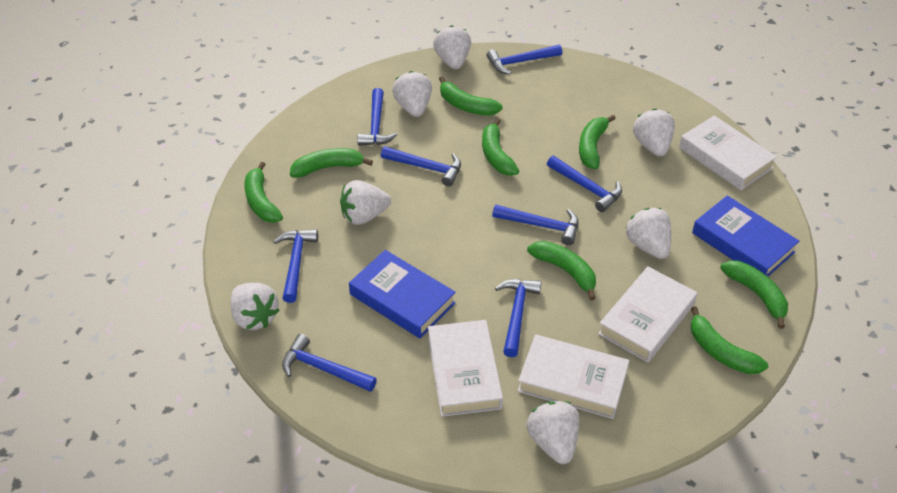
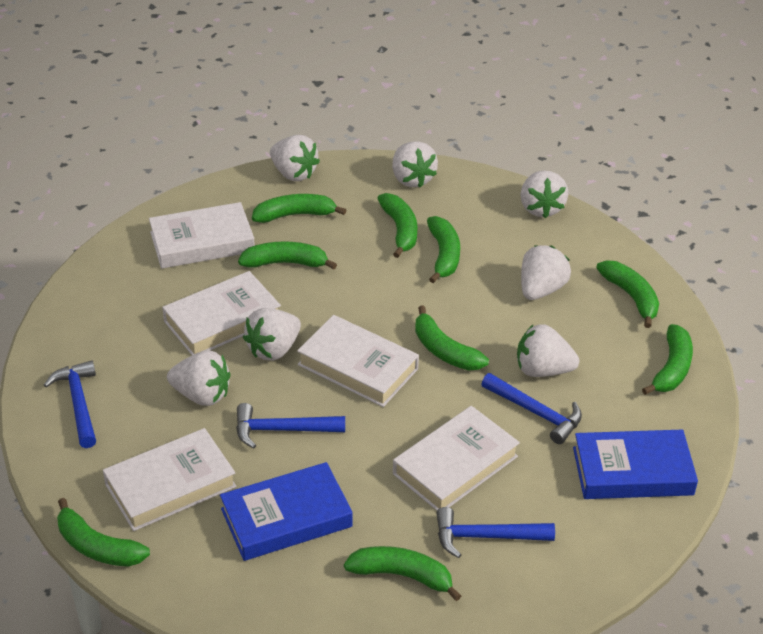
blue hammer: 8 -> 4
green banana: 8 -> 9
white book: 4 -> 5

